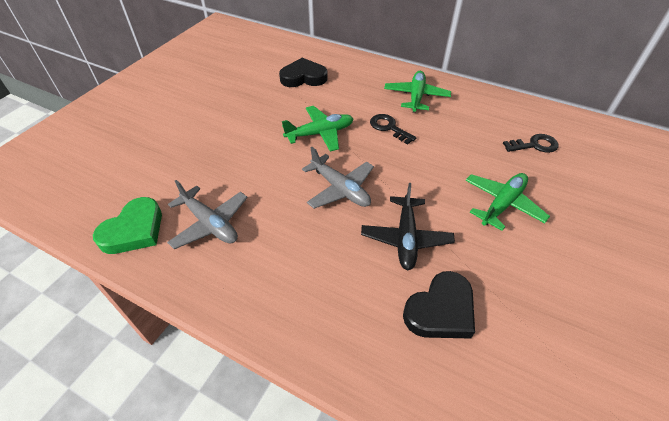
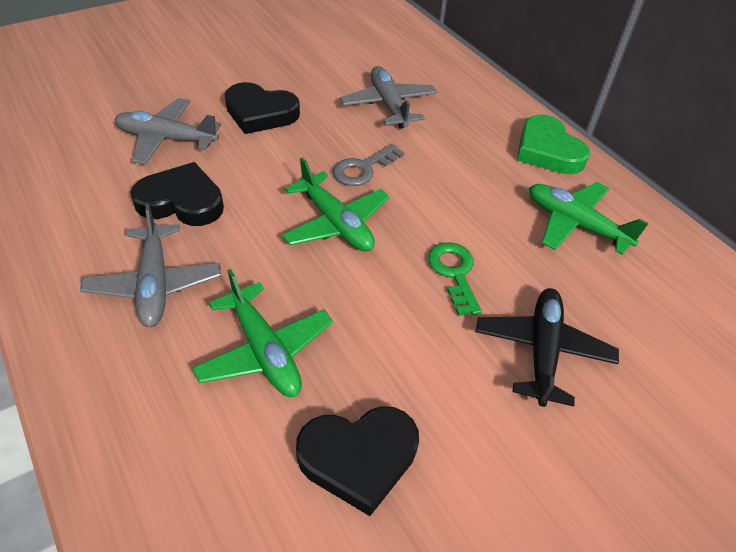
black heart: 2 -> 3
black key: 2 -> 0
green key: 0 -> 1
grey key: 0 -> 1
grey plane: 2 -> 3

